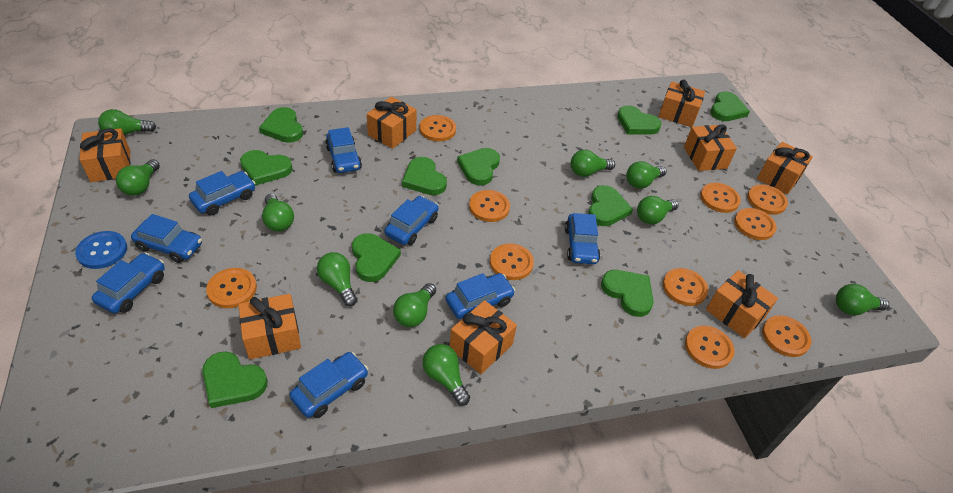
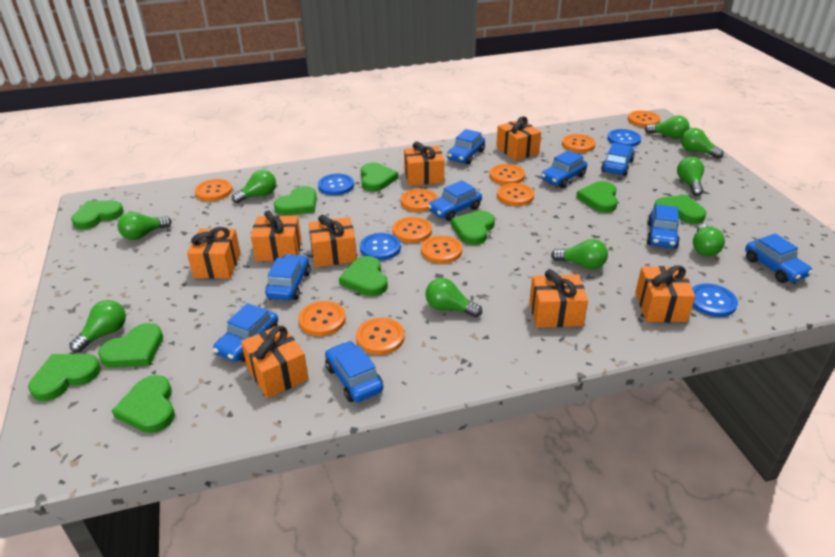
blue button: 1 -> 4
blue car: 8 -> 9
green light bulb: 10 -> 9

